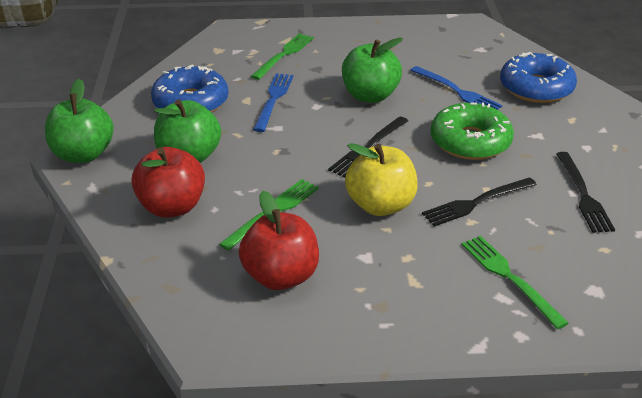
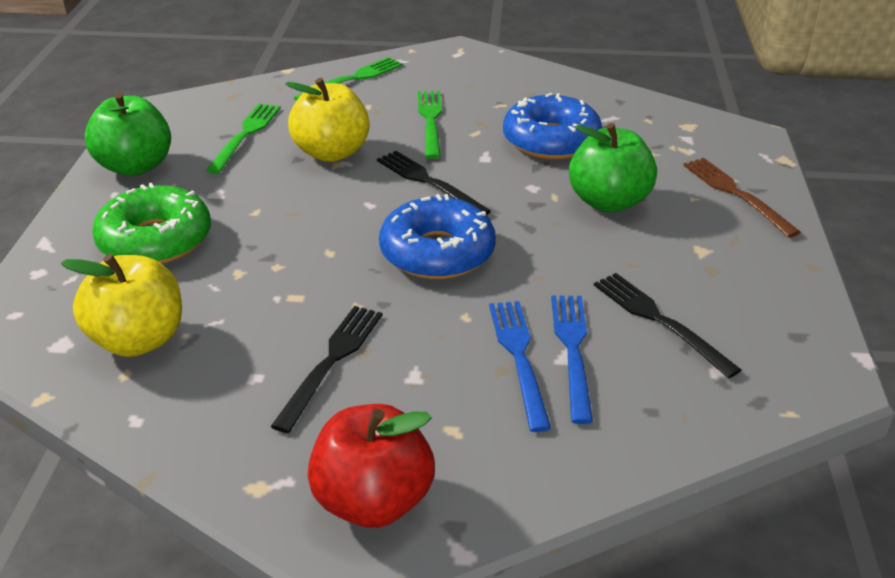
brown fork: 0 -> 1
green apple: 3 -> 2
red apple: 2 -> 1
yellow apple: 1 -> 2

